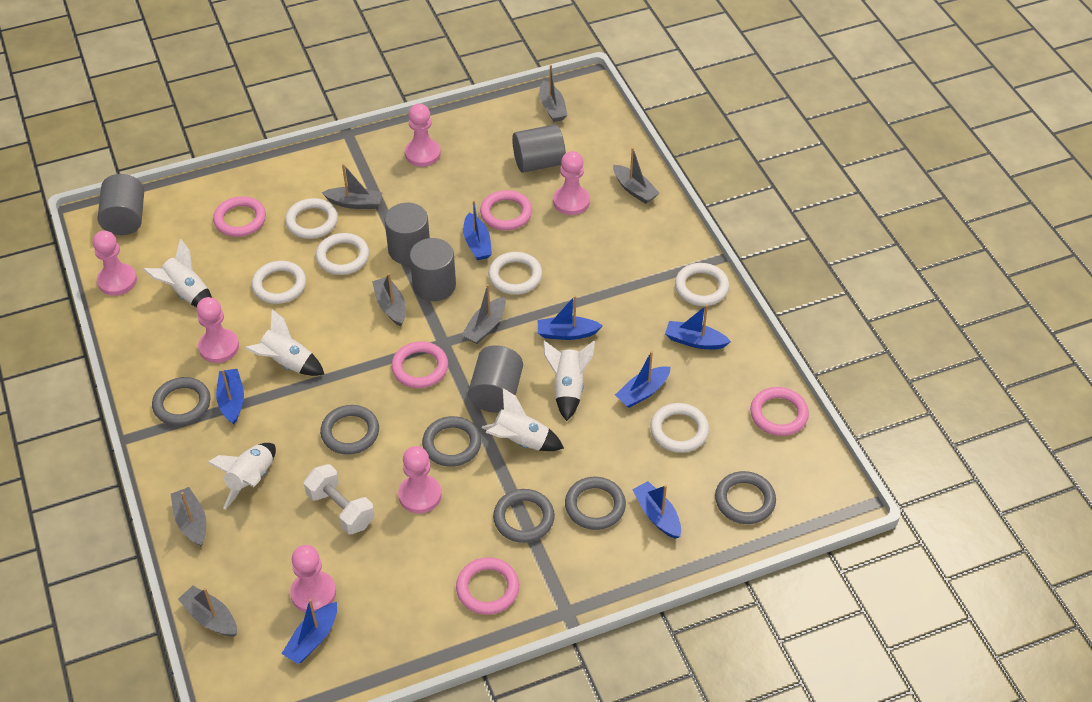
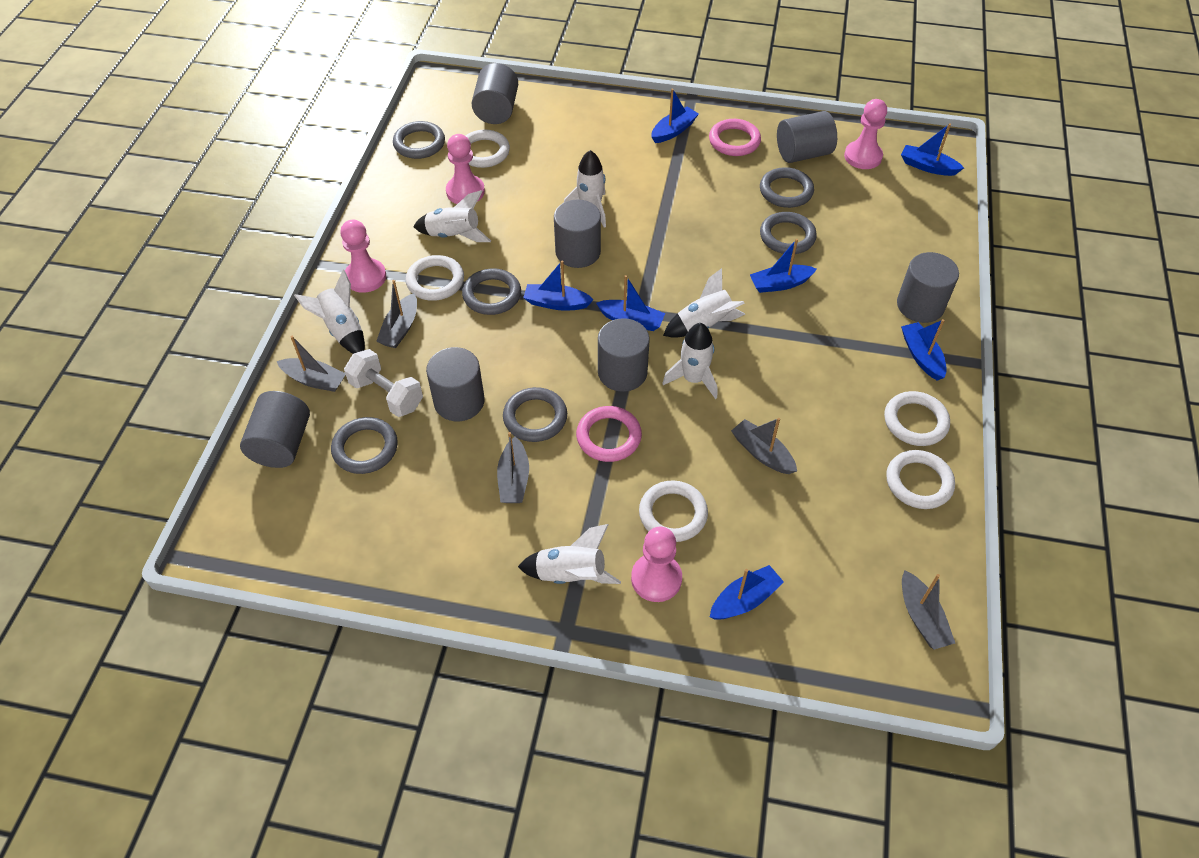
grey boat: 7 -> 5
grey cylinder: 5 -> 7
pink pawn: 6 -> 4
pink ring: 5 -> 2
white ring: 6 -> 5
white rocket: 5 -> 6

